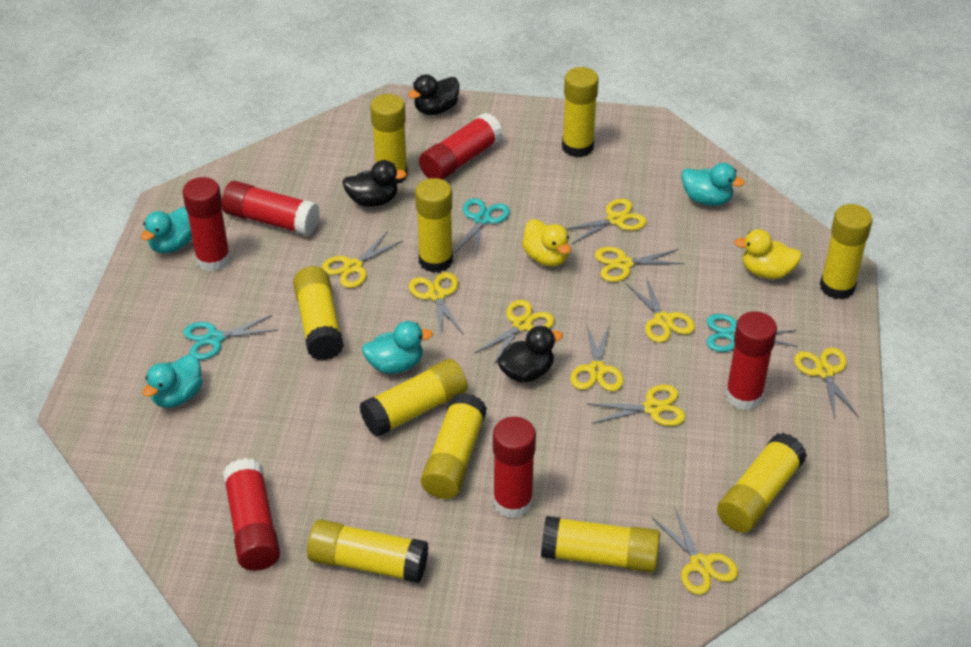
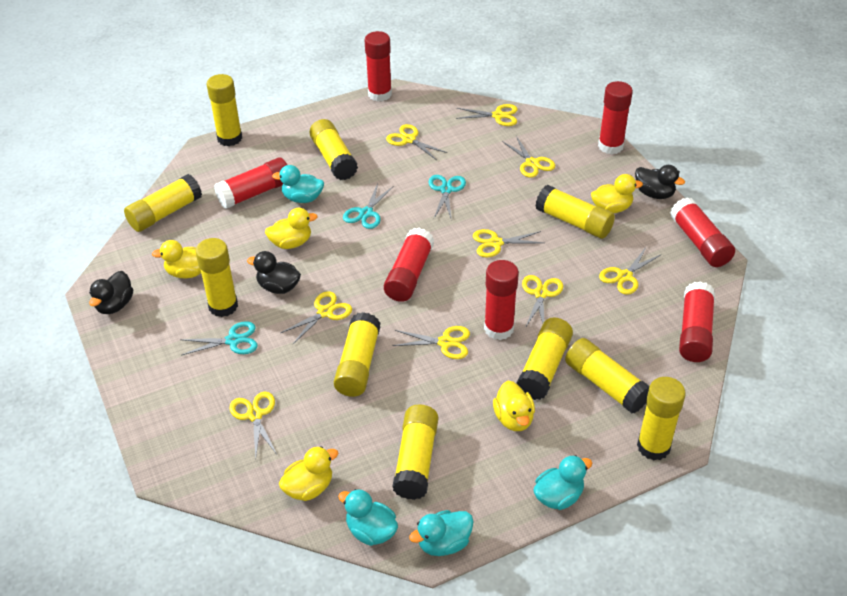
red glue stick: 6 -> 7
yellow duck: 2 -> 5
yellow scissors: 10 -> 9

